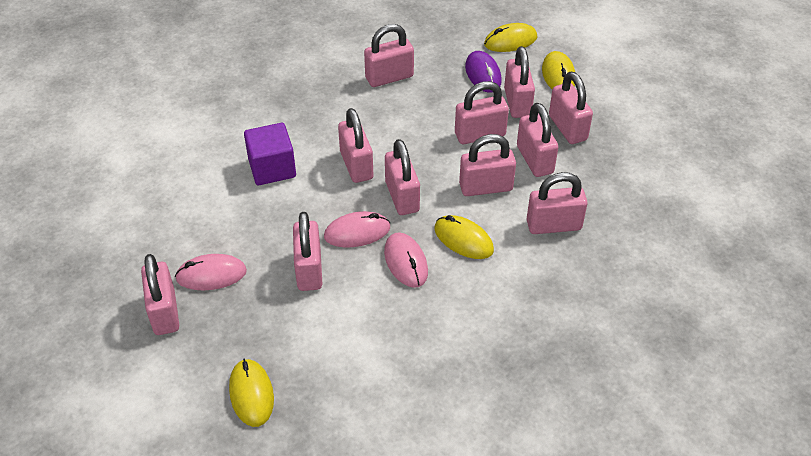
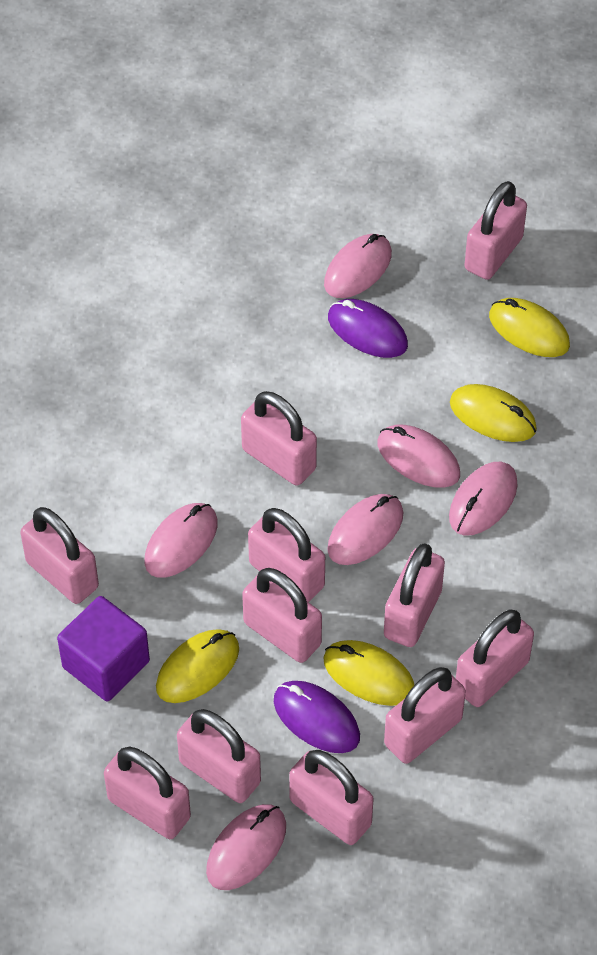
pink mouse: 3 -> 6
purple mouse: 1 -> 2

